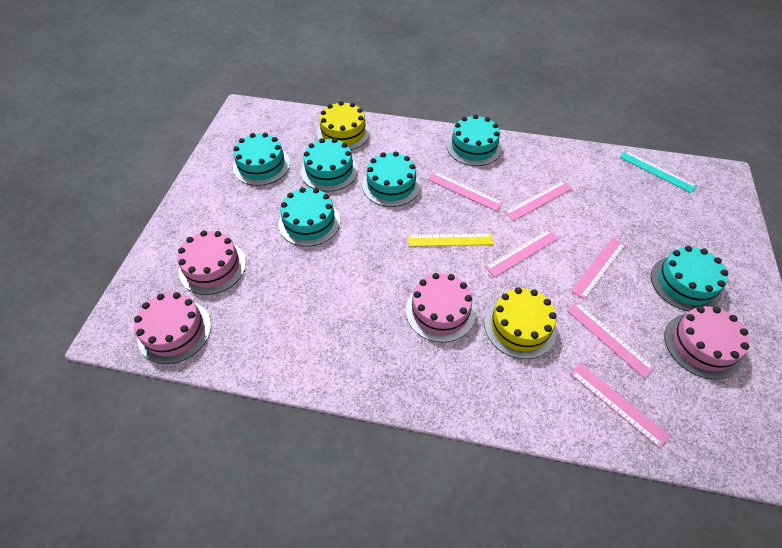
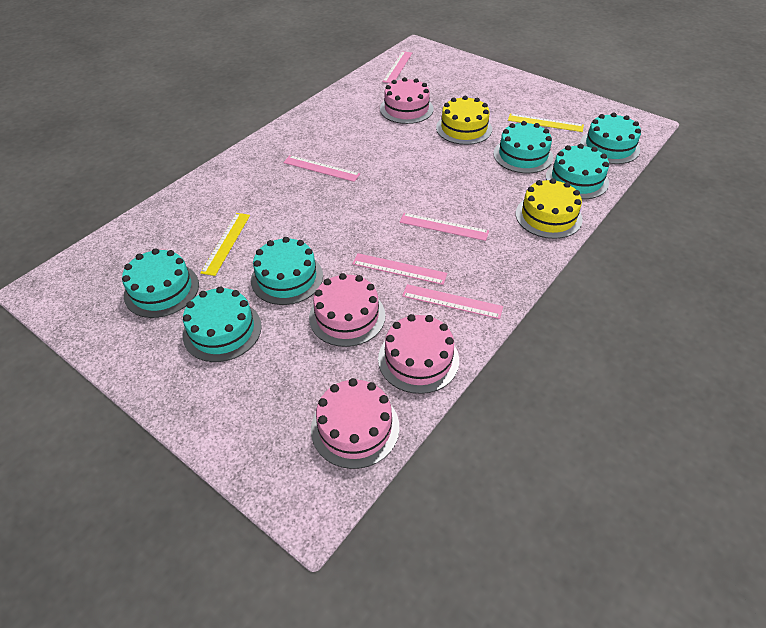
pink ruler: 6 -> 5
turquoise ruler: 1 -> 0
yellow ruler: 1 -> 2

